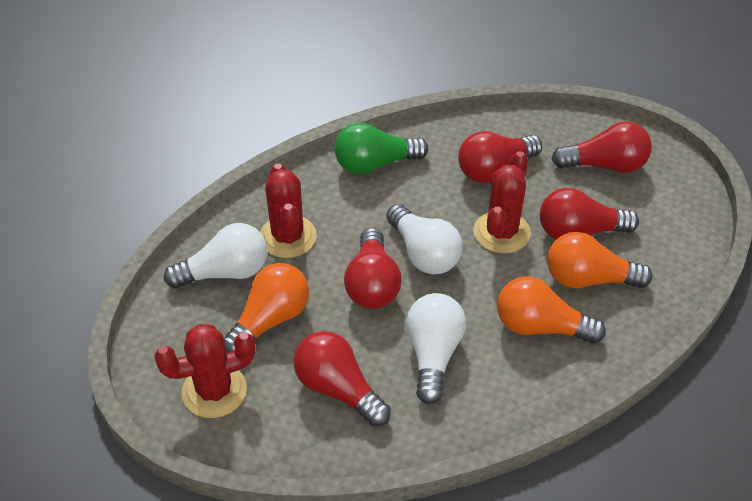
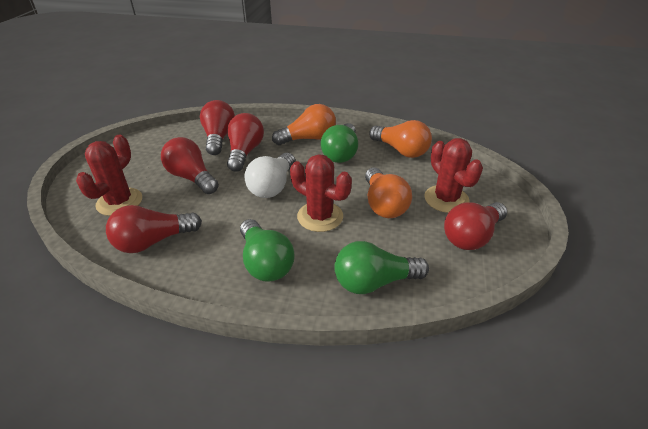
green light bulb: 1 -> 3
white light bulb: 3 -> 1

